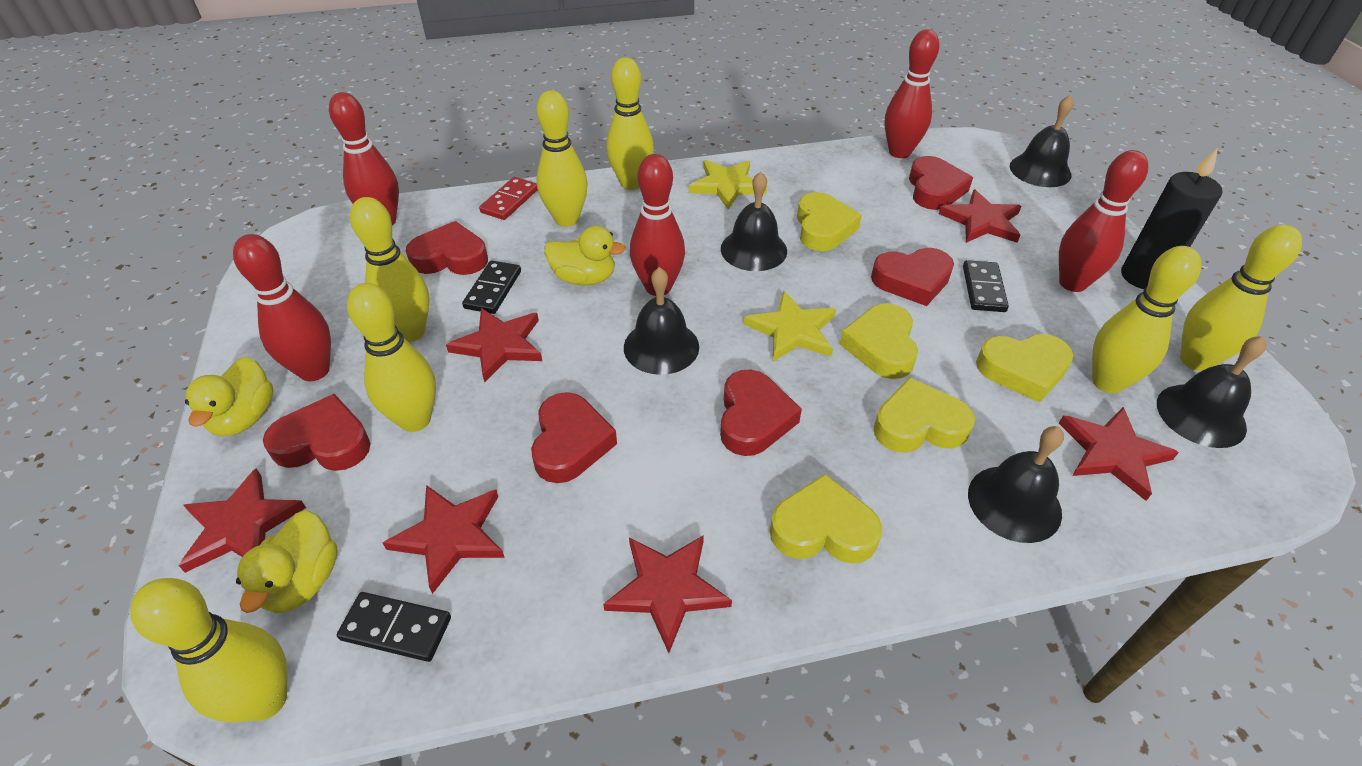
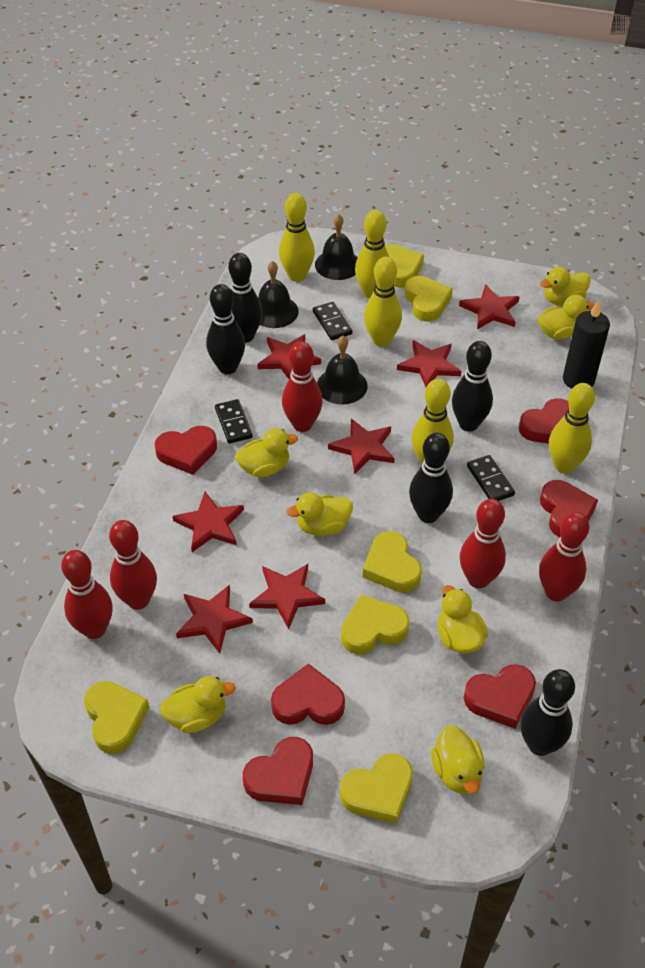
black bell: 5 -> 3
black bowling pin: 0 -> 5
red domino: 1 -> 0
red star: 6 -> 7
yellow bowling pin: 7 -> 5
yellow duck: 3 -> 7
yellow heart: 5 -> 6
yellow star: 2 -> 0

